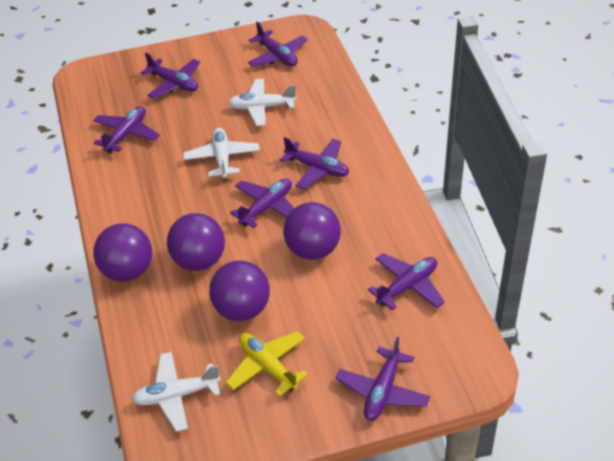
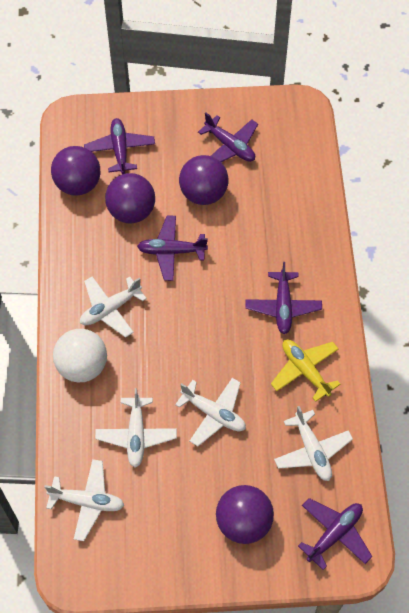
purple plane: 7 -> 5
white ball: 0 -> 1
white plane: 3 -> 5

